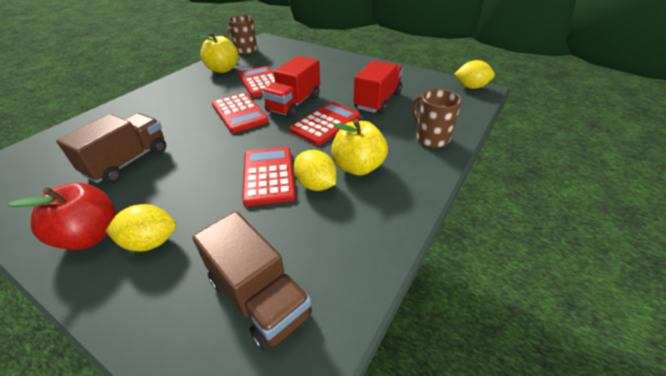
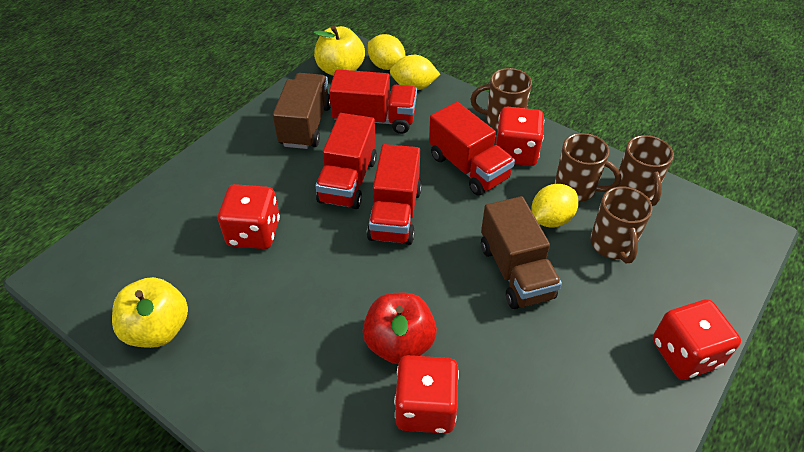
brown mug: 2 -> 4
red calculator: 4 -> 0
red dice: 0 -> 4
red truck: 2 -> 4

